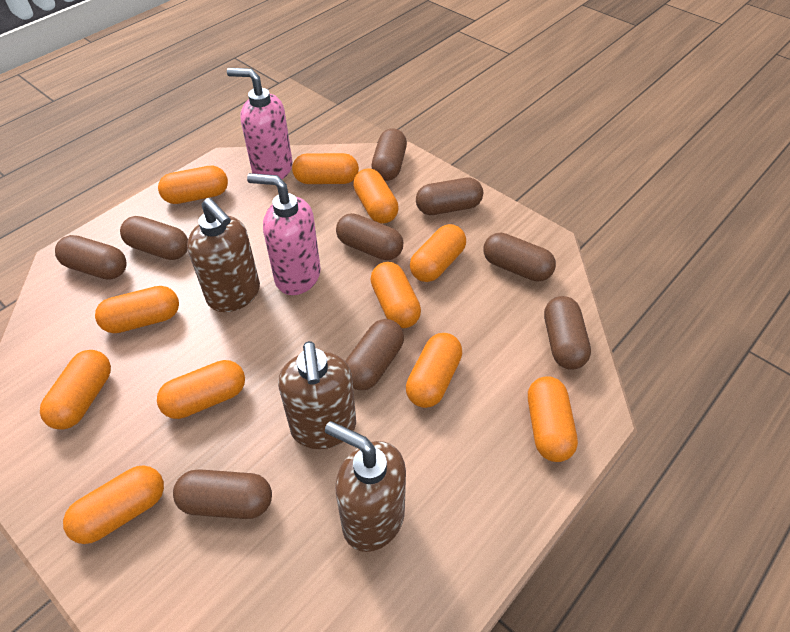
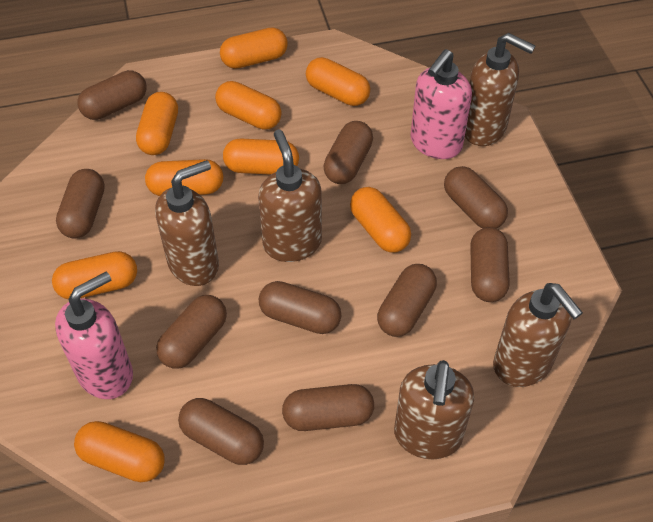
brown capsule: 9 -> 10
brown soap dispenser: 3 -> 5
orange capsule: 11 -> 9

